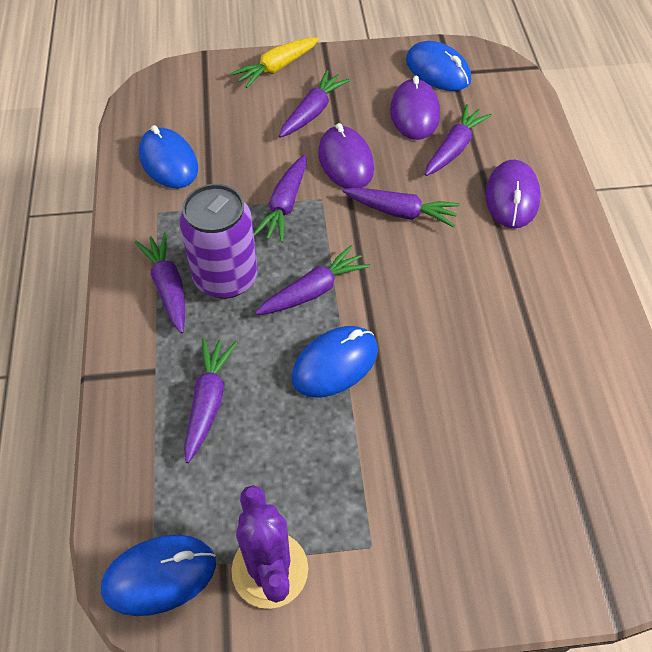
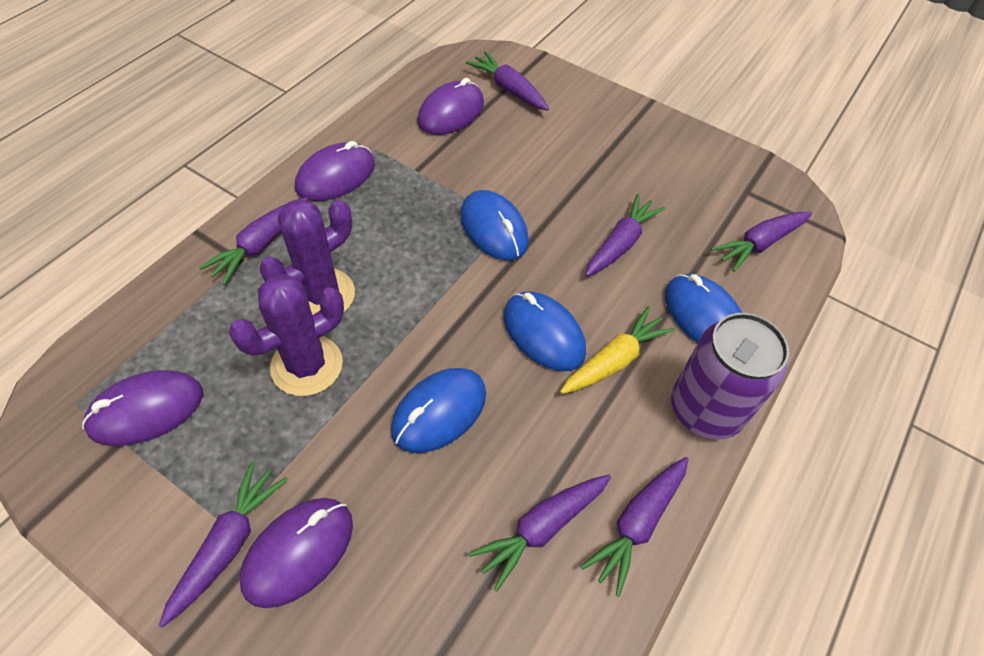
purple cactus: 1 -> 2
purple mouse: 3 -> 4

